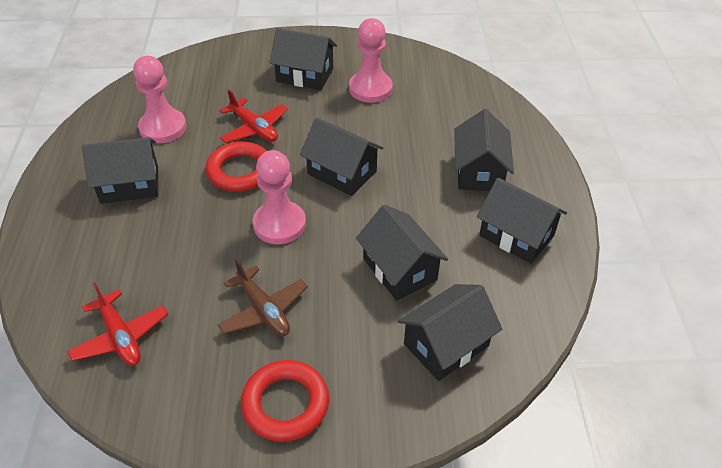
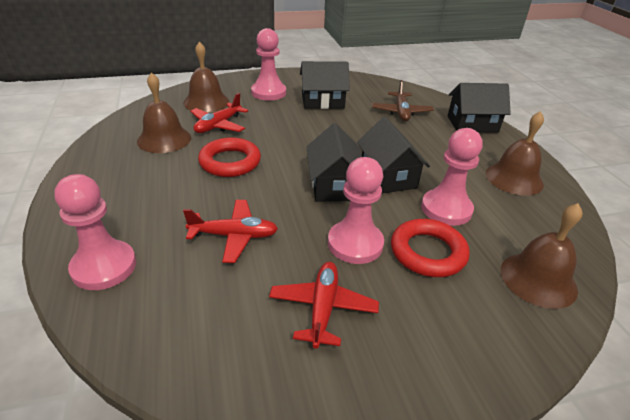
black house: 7 -> 4
brown bell: 0 -> 4
pink pawn: 3 -> 4
red plane: 2 -> 3

